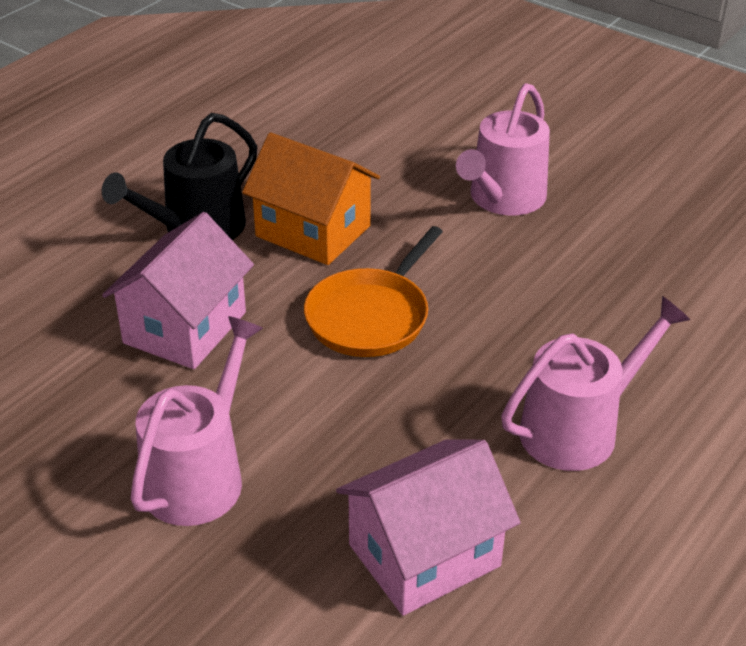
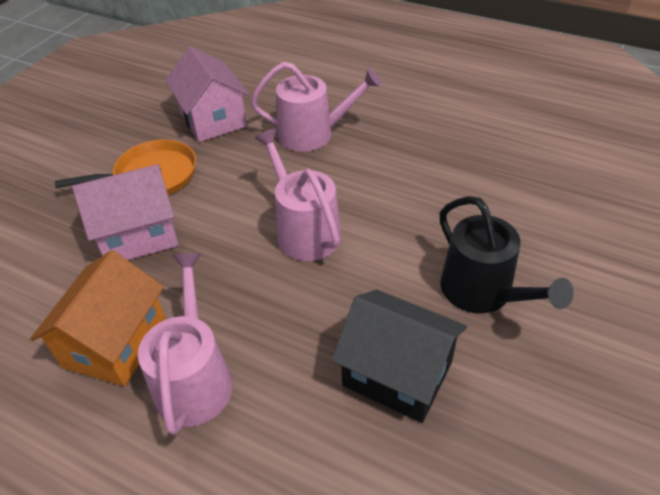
black house: 0 -> 1

